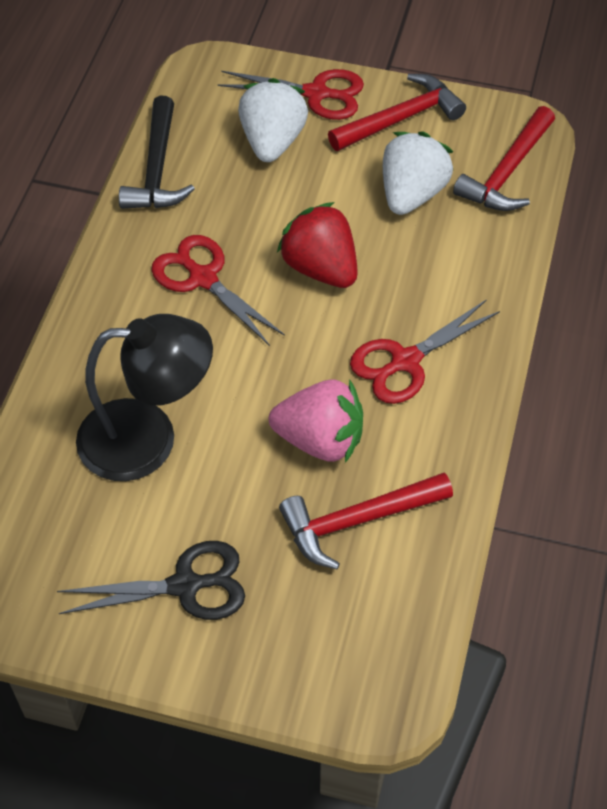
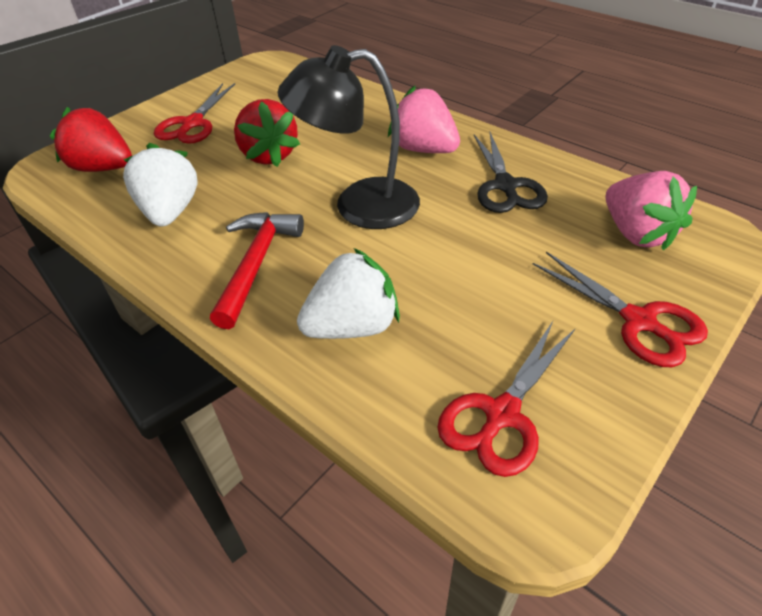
black hammer: 1 -> 0
pink strawberry: 1 -> 2
red hammer: 3 -> 1
red strawberry: 1 -> 2

